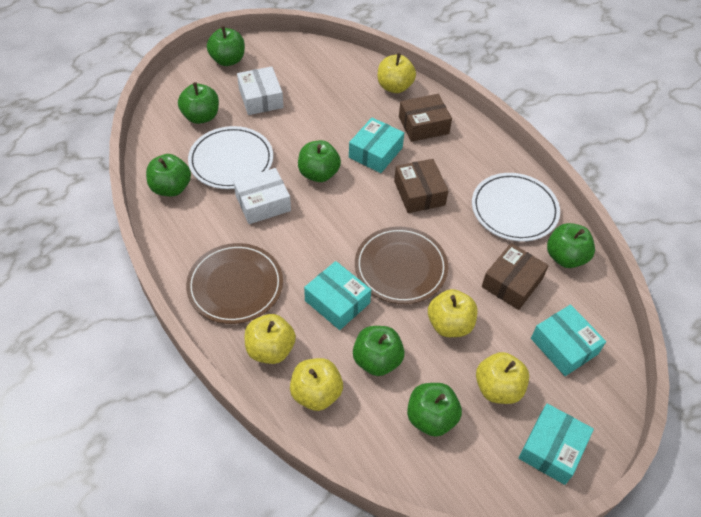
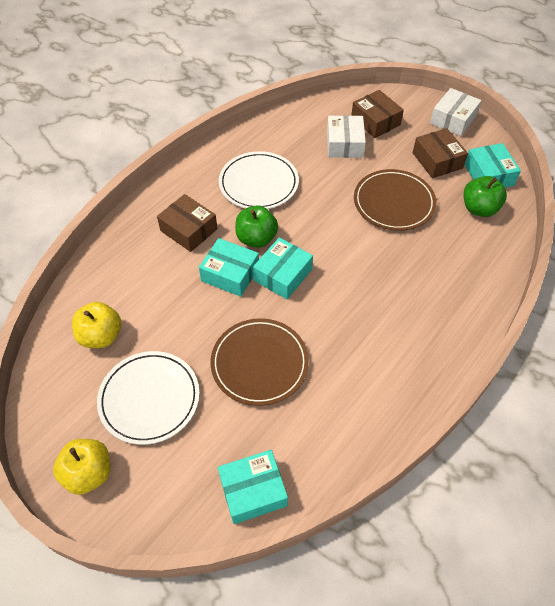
green apple: 7 -> 2
yellow apple: 5 -> 2

